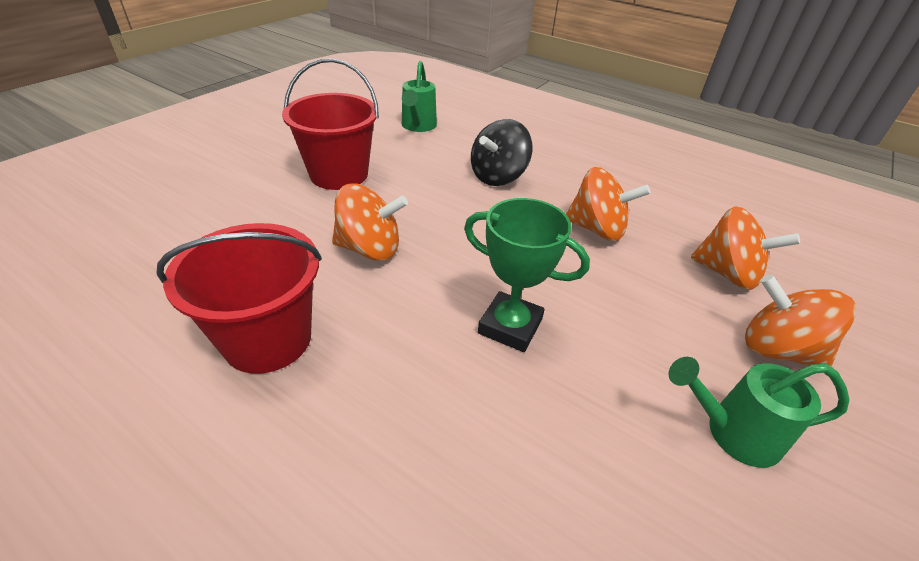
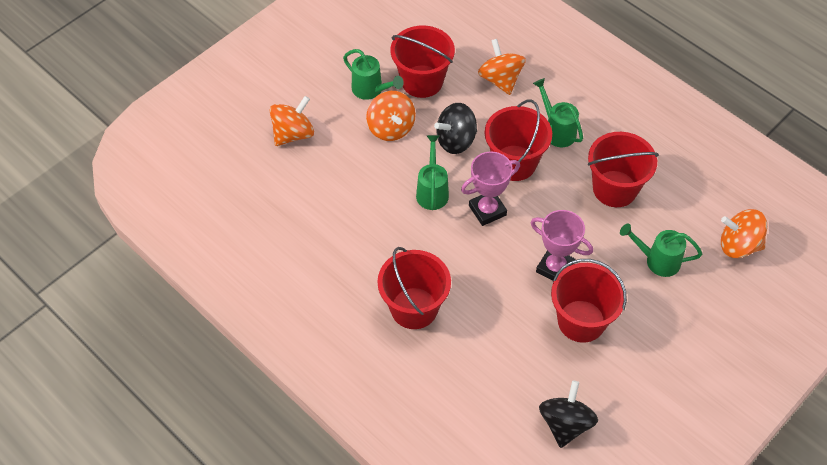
black spinning top: 1 -> 2
green trophy: 1 -> 0
green watering can: 2 -> 4
pink trophy: 0 -> 2
red bucket: 2 -> 5

